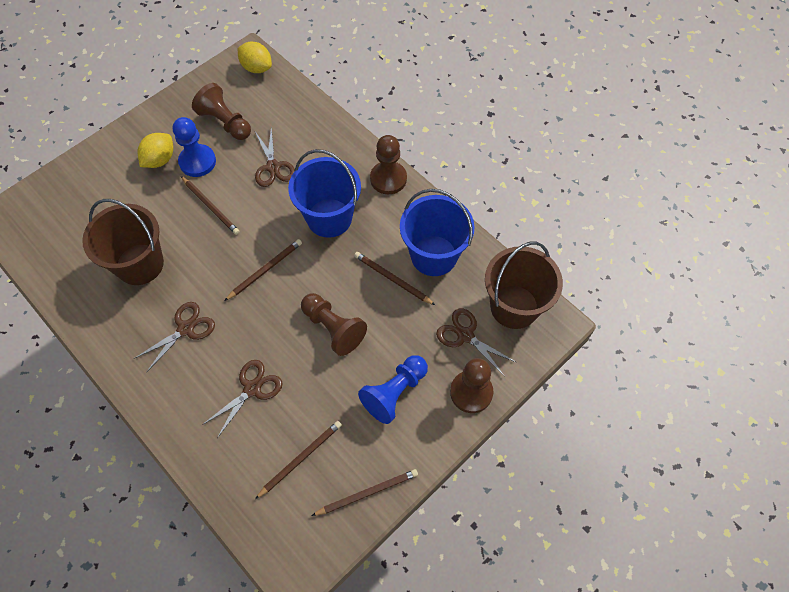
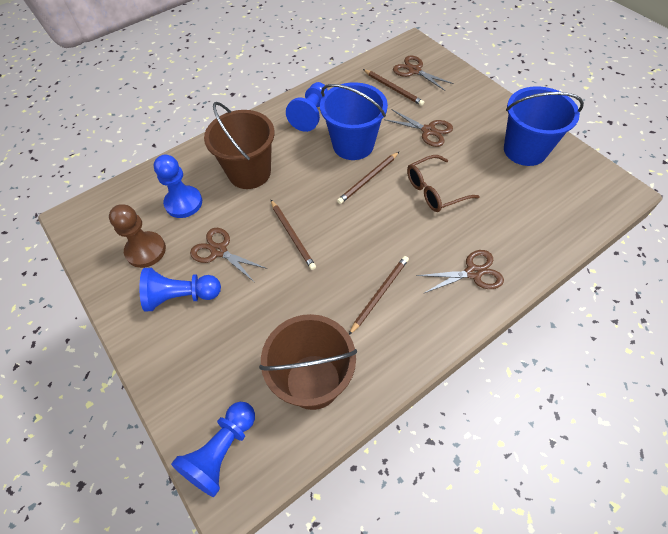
blue pawn: 2 -> 4
brown glasses: 0 -> 1
brown pawn: 4 -> 1
brown pencil: 5 -> 4
yellow lemon: 2 -> 0

